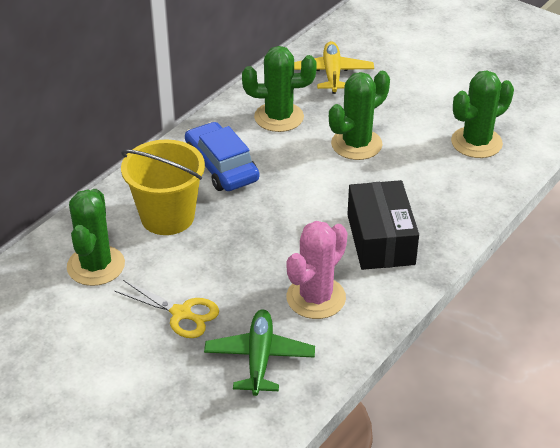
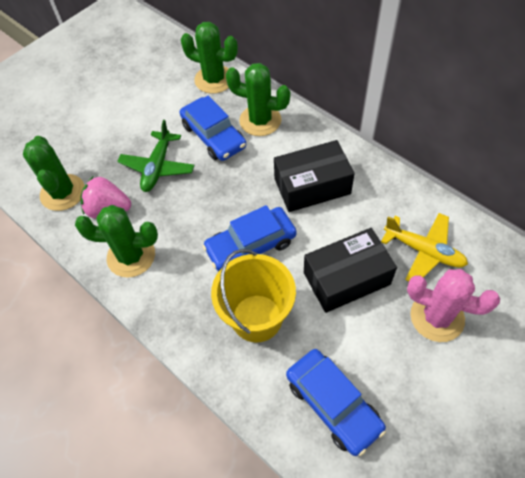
black box: 1 -> 2
blue car: 1 -> 3
pink strawberry: 0 -> 1
yellow scissors: 1 -> 0

